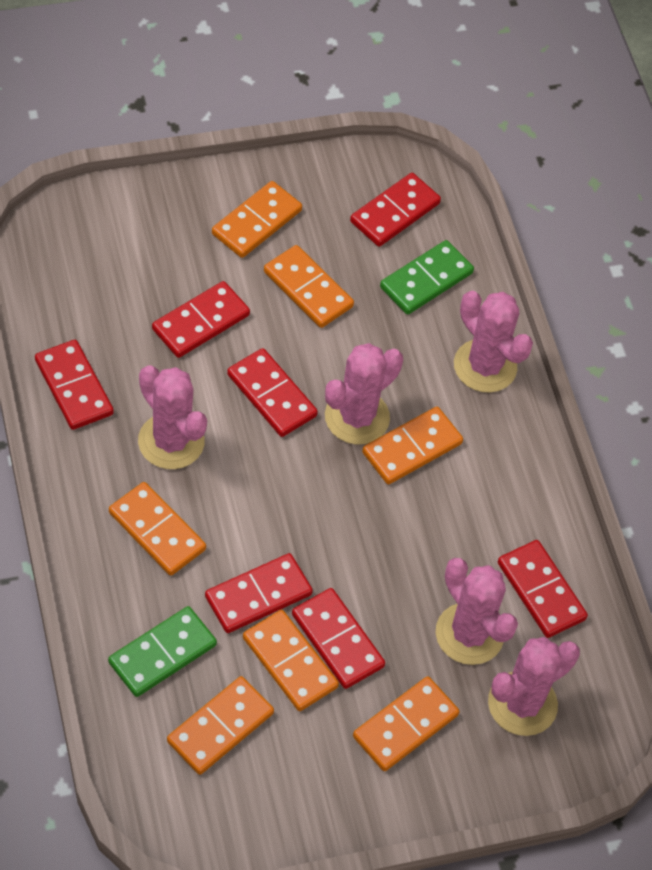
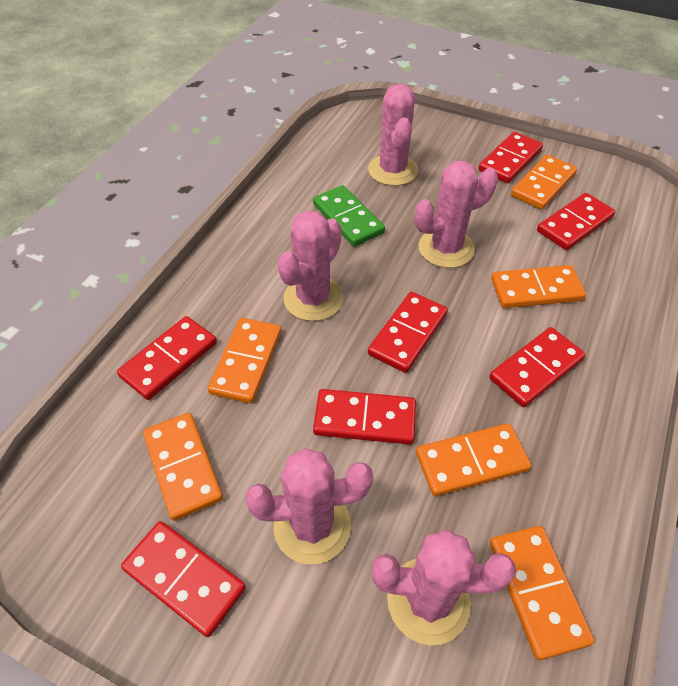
green domino: 2 -> 1
orange domino: 7 -> 6

